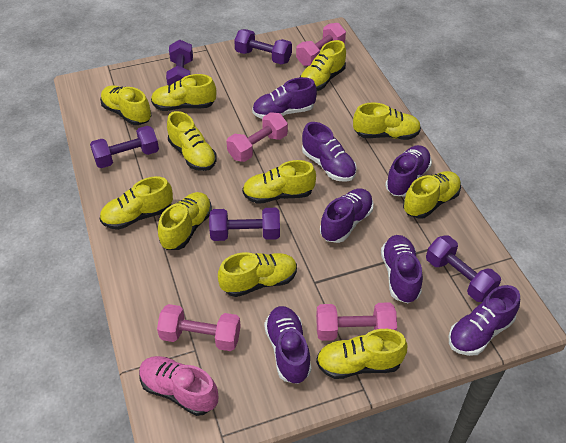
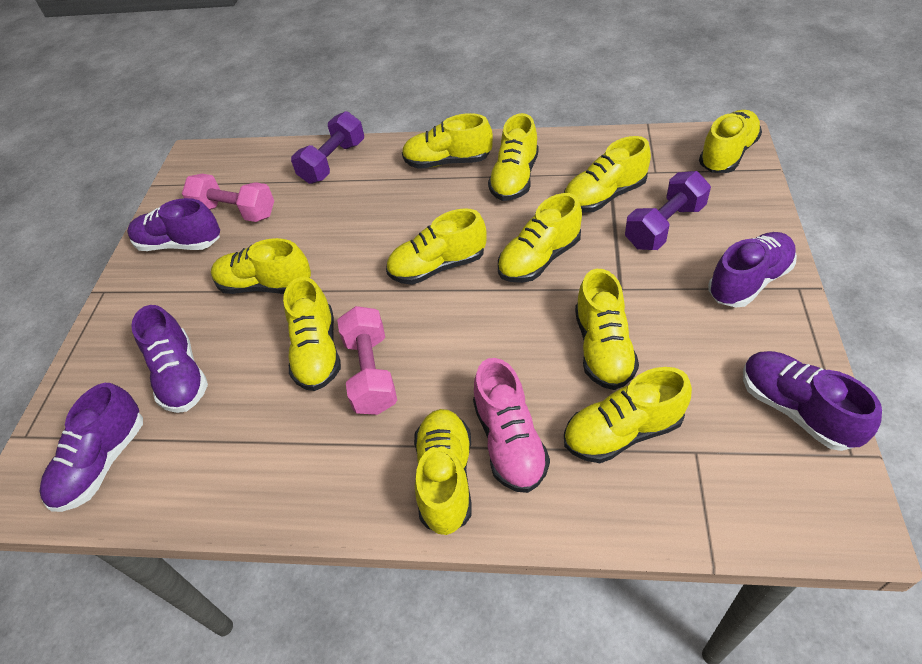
pink dumbbell: 4 -> 2
purple dumbbell: 5 -> 2
purple shoe: 7 -> 5

